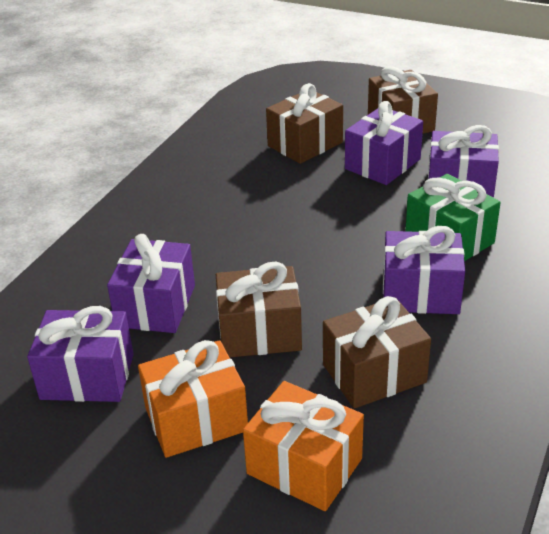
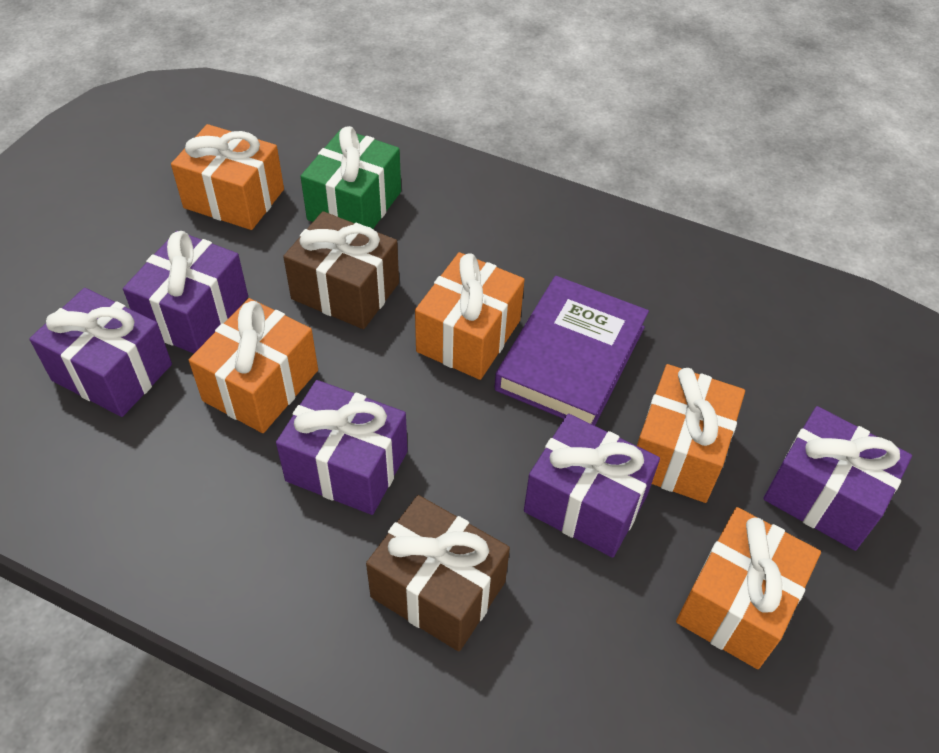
brown gift: 4 -> 2
orange gift: 2 -> 5
purple book: 0 -> 1

